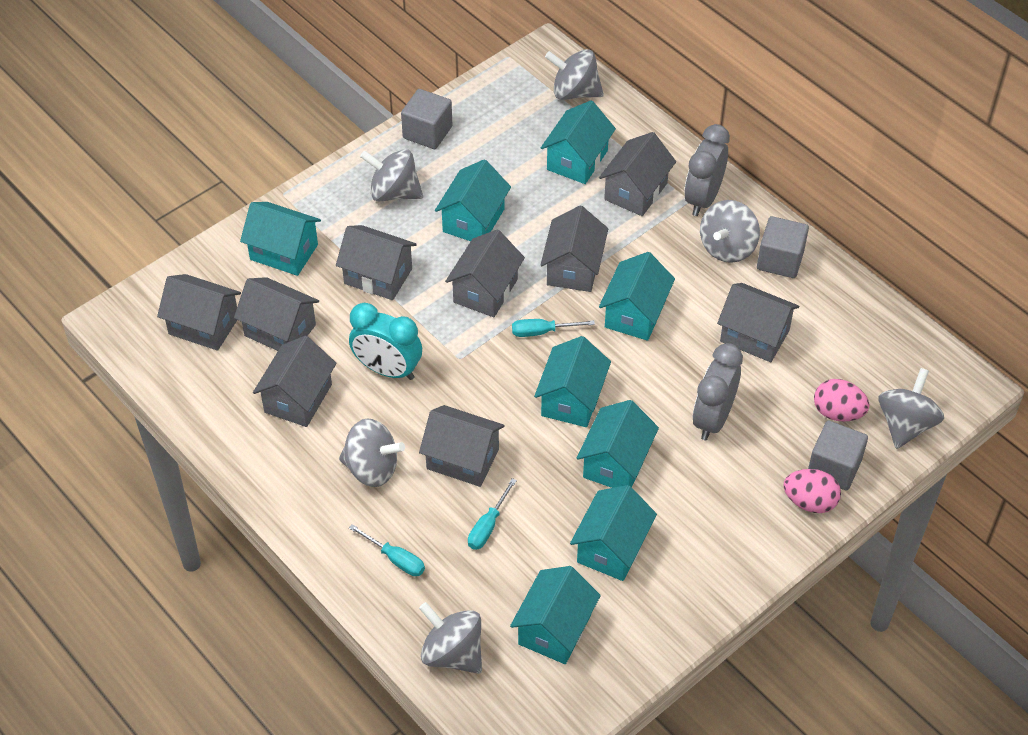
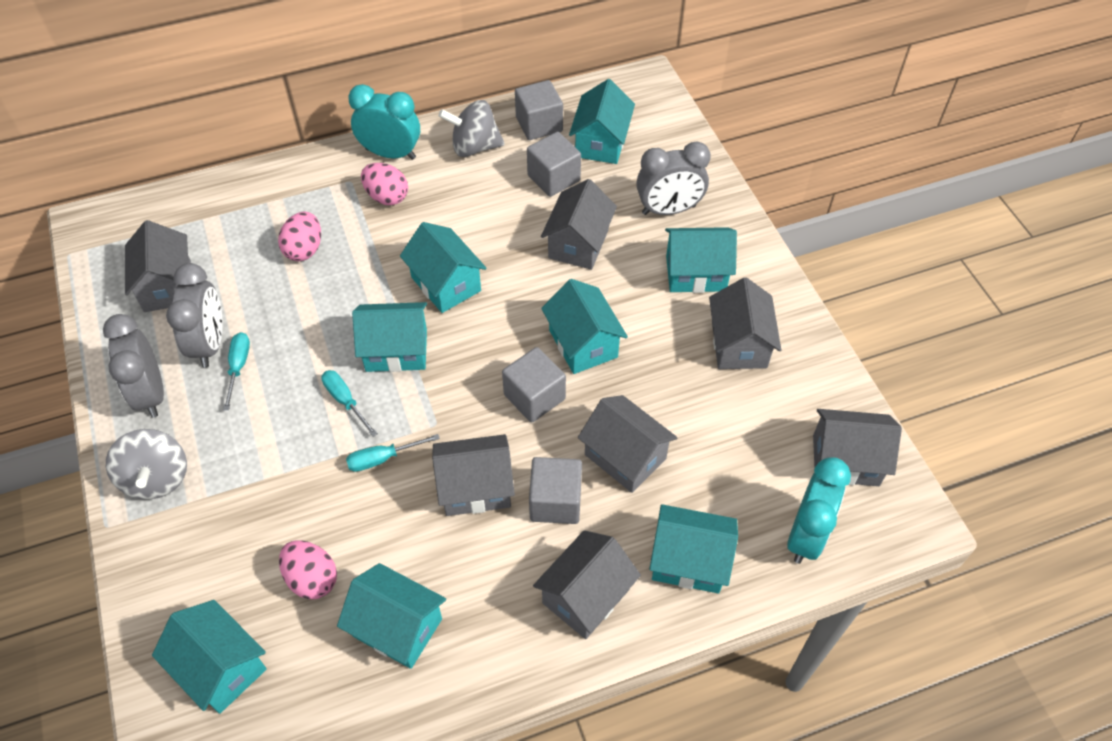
grey clock: 2 -> 3
grey cube: 3 -> 4
grey house: 9 -> 7
grey spinning top: 6 -> 2
pink egg: 2 -> 3
turquoise clock: 1 -> 2

